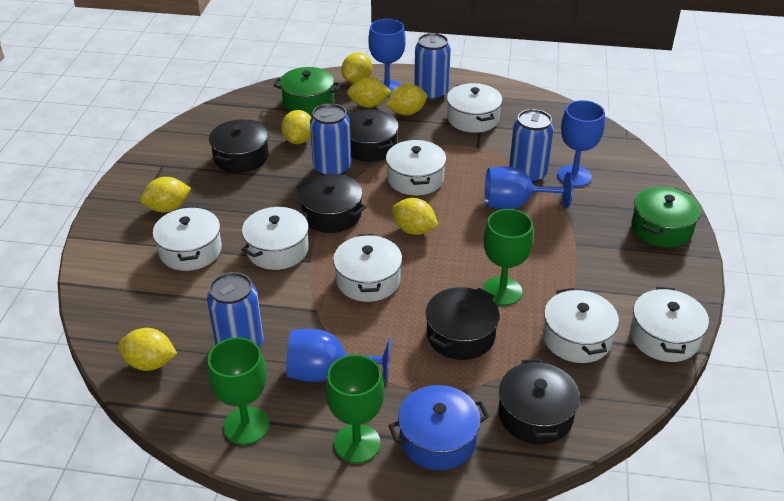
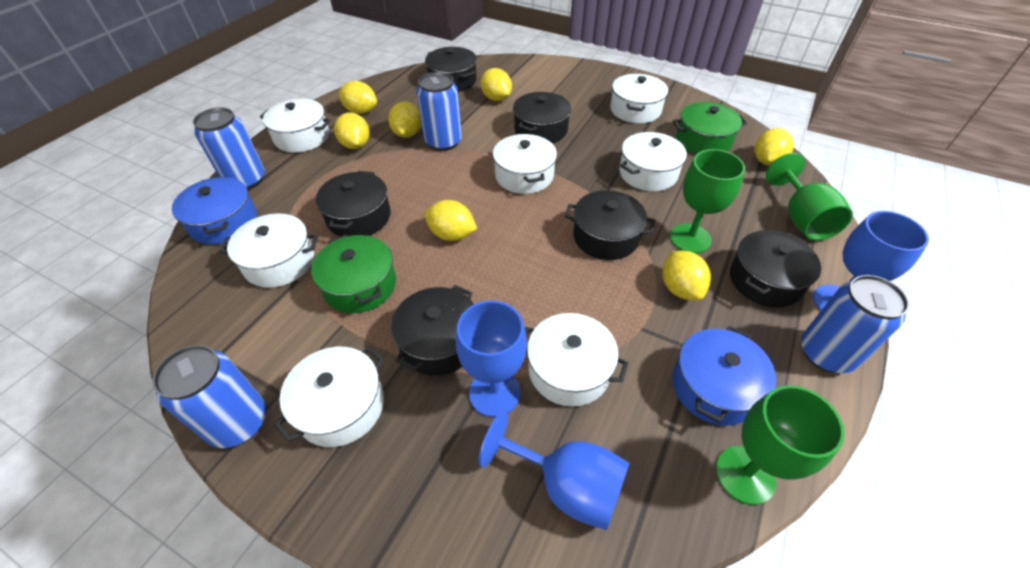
black pot: 5 -> 6
blue goblet: 4 -> 3
blue pot: 1 -> 2

